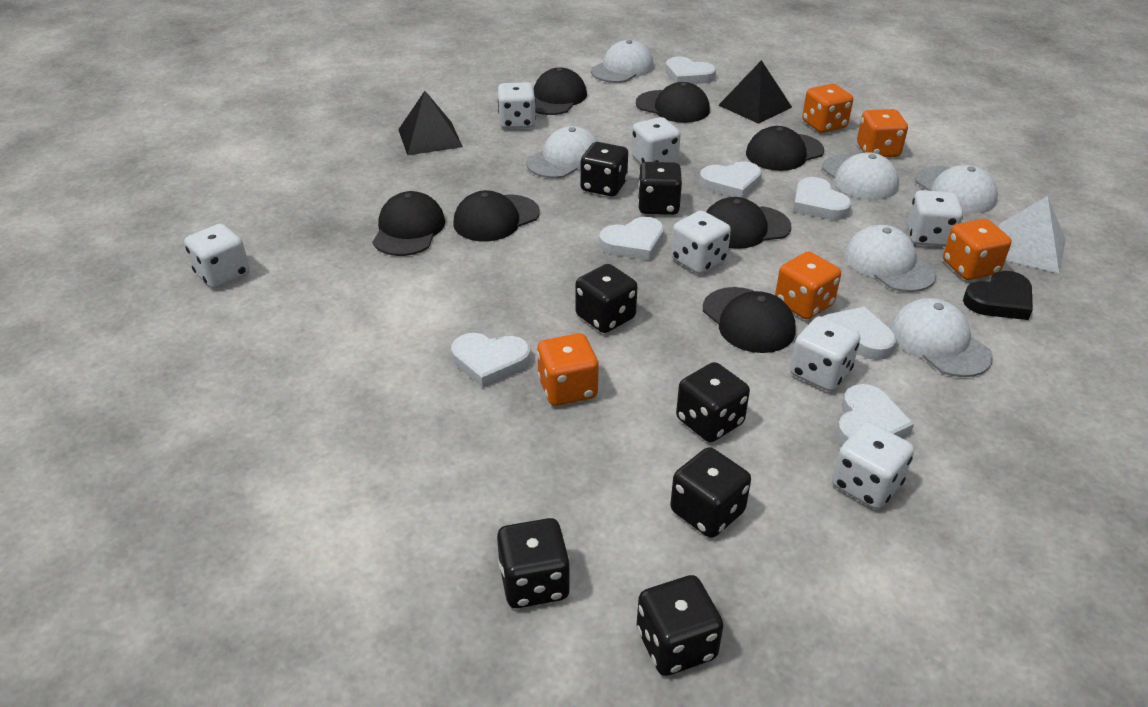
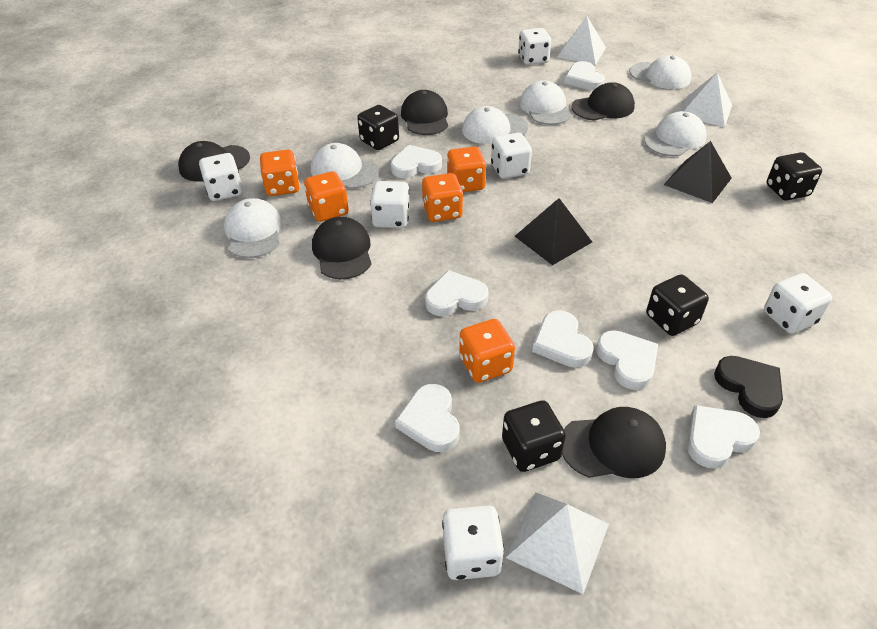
black cap: 7 -> 5
black dice: 7 -> 4
white dice: 7 -> 6
white pyramid: 1 -> 3

